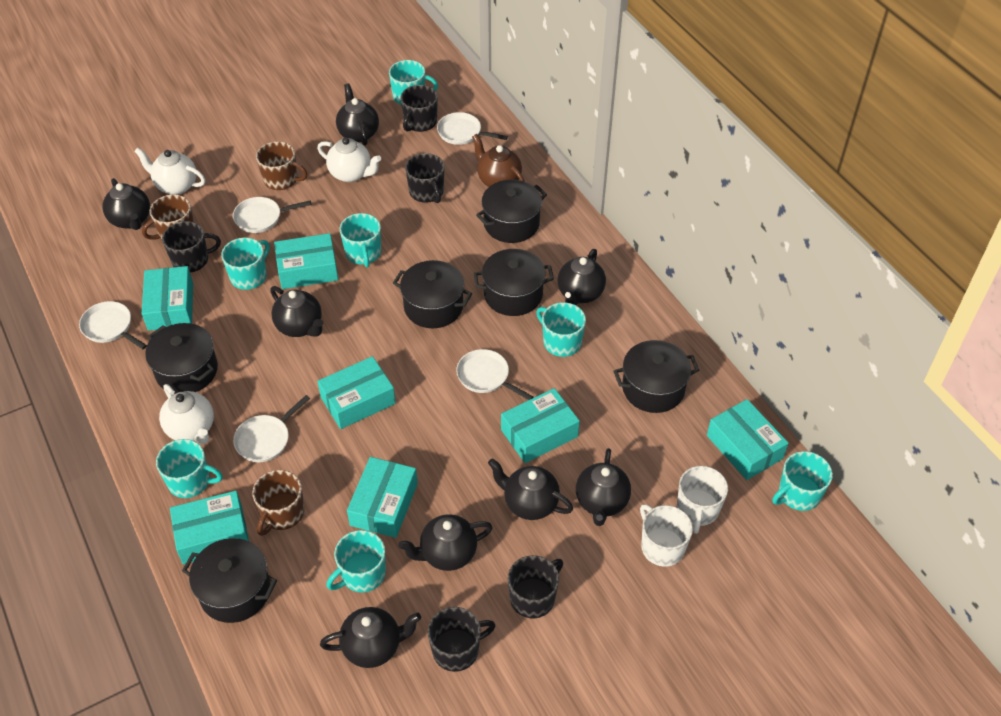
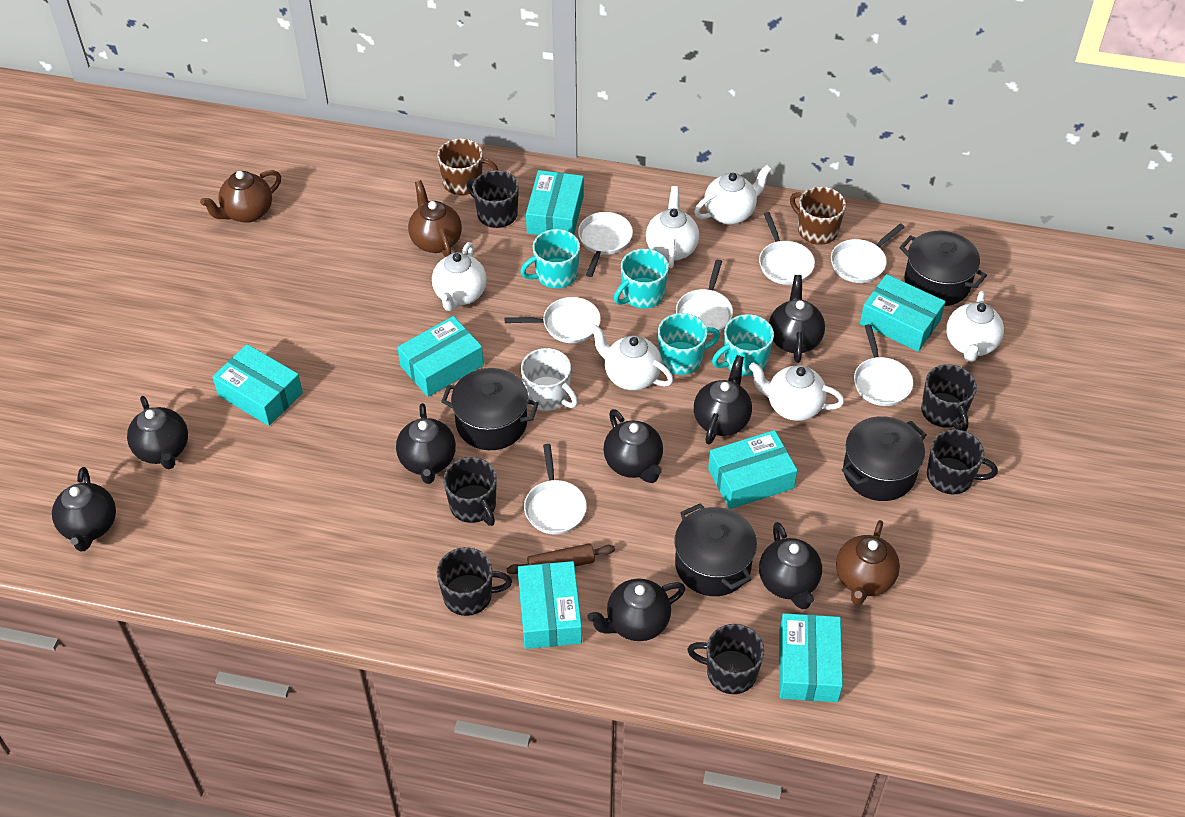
black mug: 5 -> 6
black pot: 6 -> 4
brown mug: 3 -> 2
brown rolling pin: 0 -> 1
brown teapot: 1 -> 3
turquoise mug: 7 -> 4
white mug: 2 -> 1
white pan: 5 -> 7
white teapot: 3 -> 6

